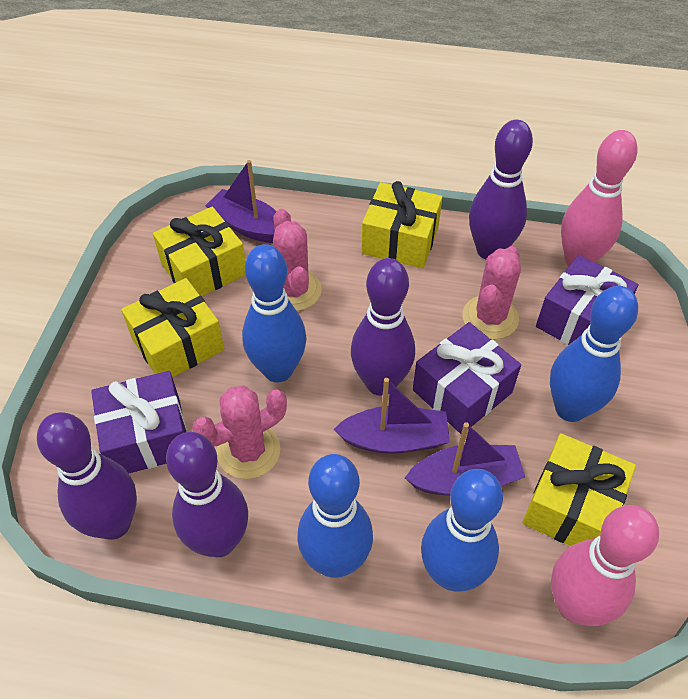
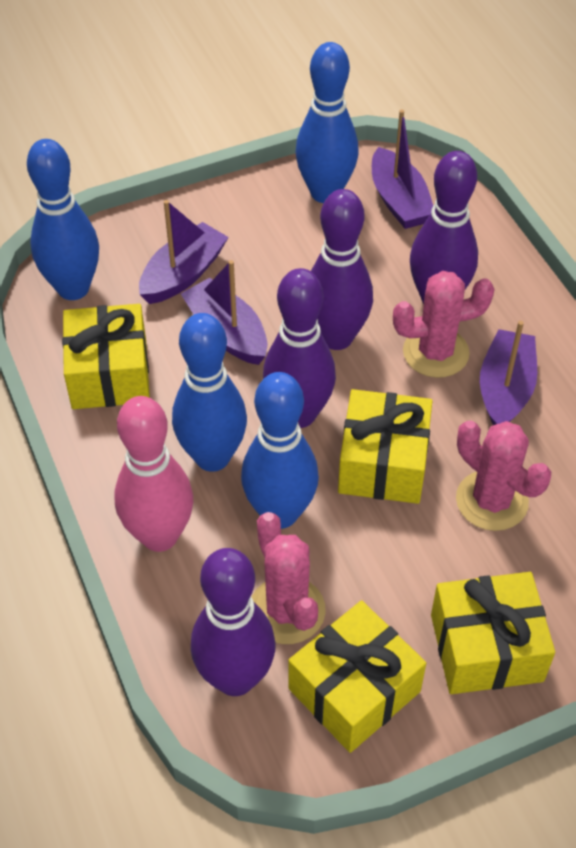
pink bowling pin: 2 -> 1
purple boat: 3 -> 4
purple gift: 3 -> 0

